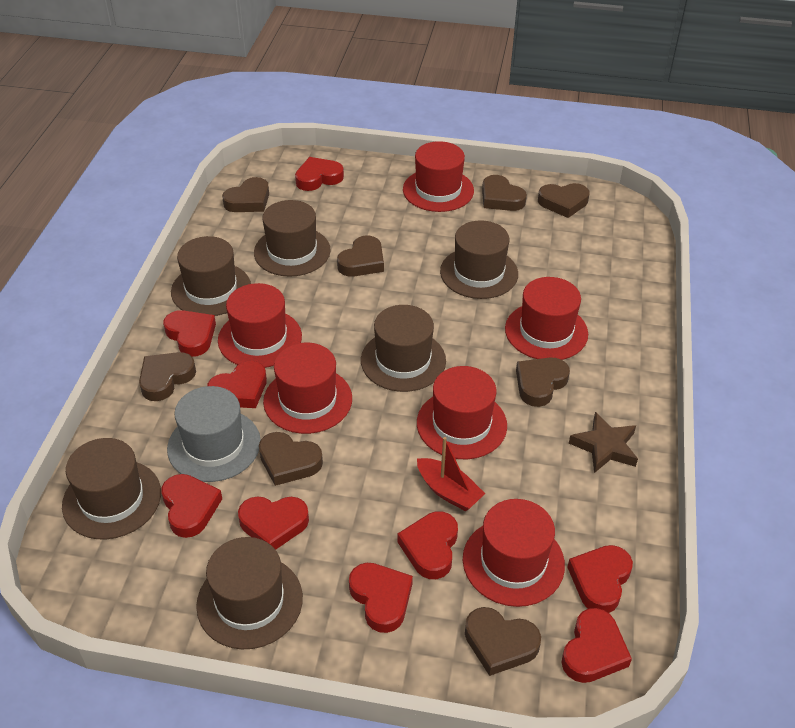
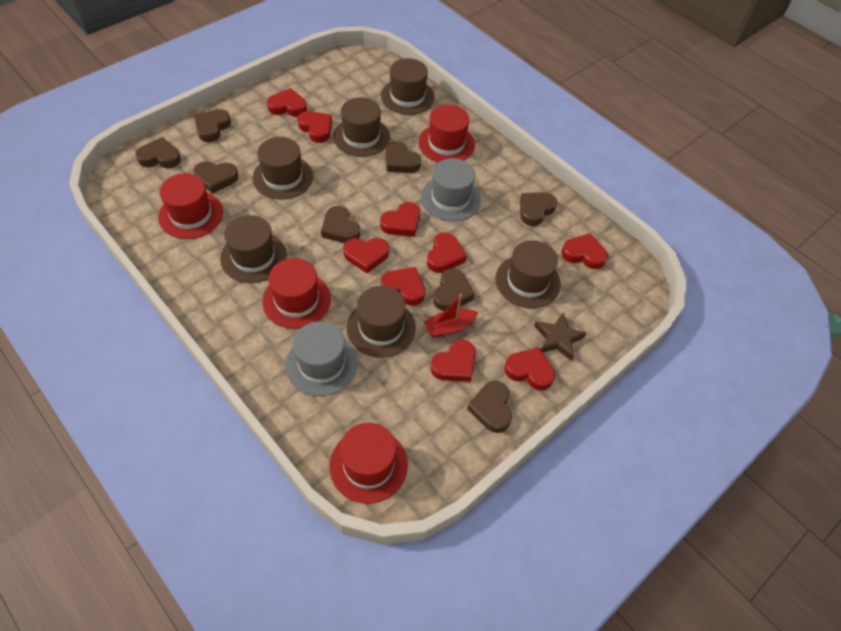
grey hat: 1 -> 2
red hat: 6 -> 4

